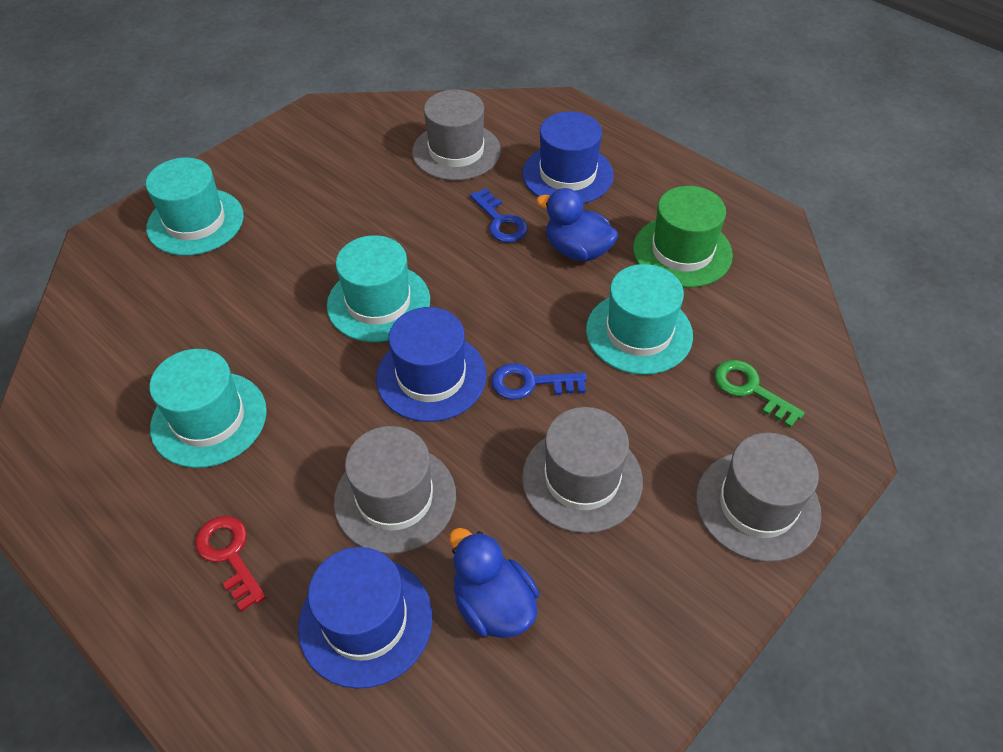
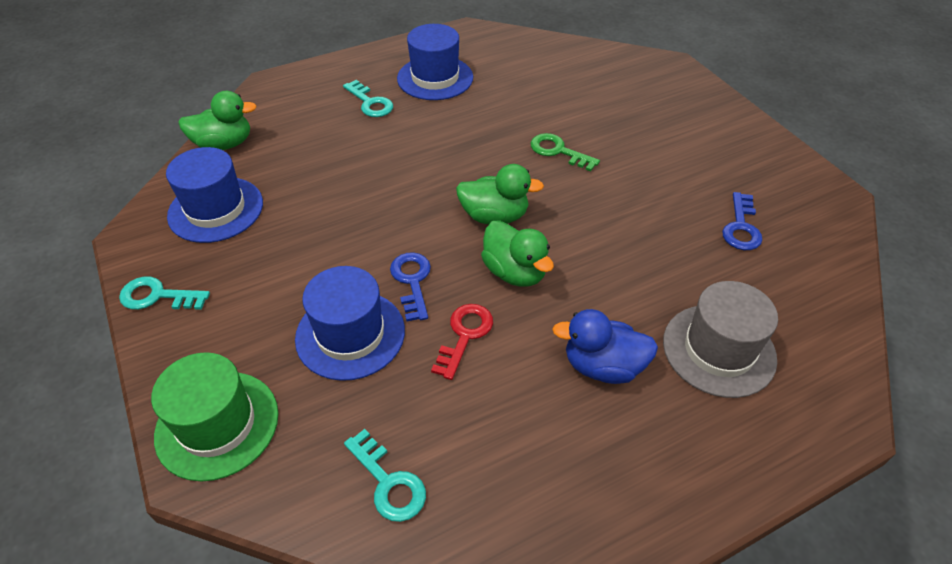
blue duck: 2 -> 1
green duck: 0 -> 3
grey hat: 4 -> 1
turquoise hat: 4 -> 0
turquoise key: 0 -> 3

